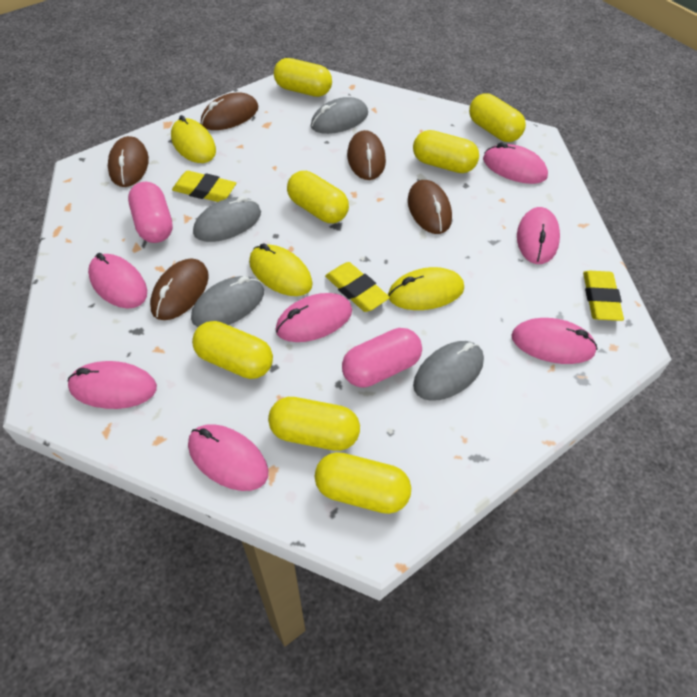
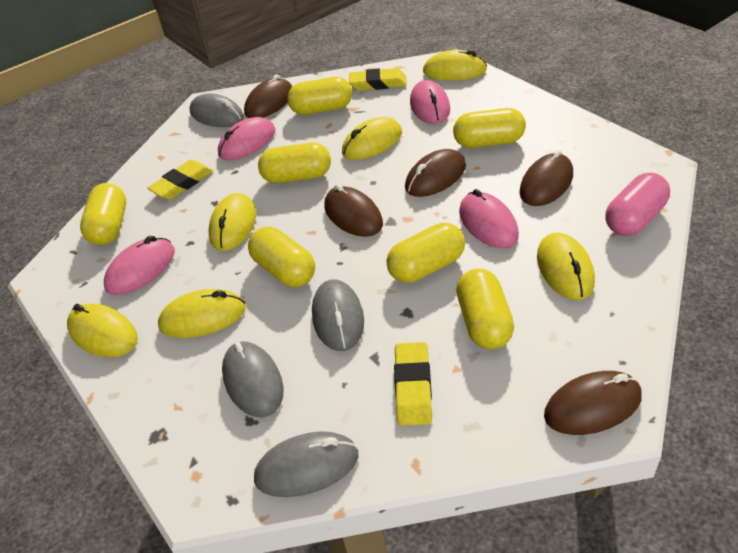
pink capsule: 2 -> 1
pink mouse: 7 -> 4
yellow mouse: 3 -> 6

